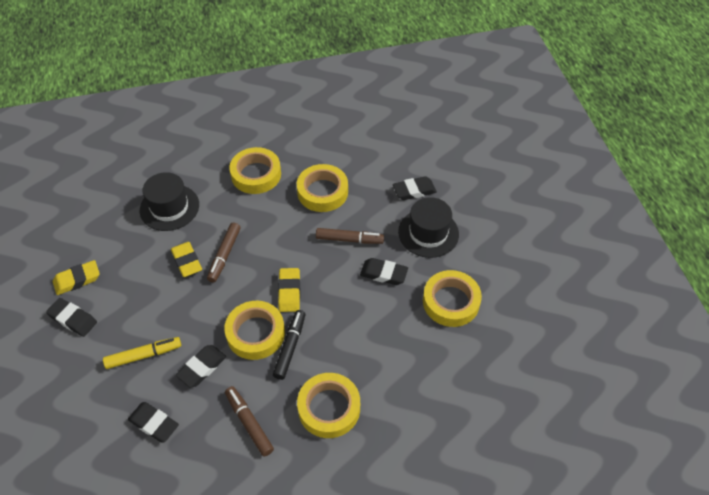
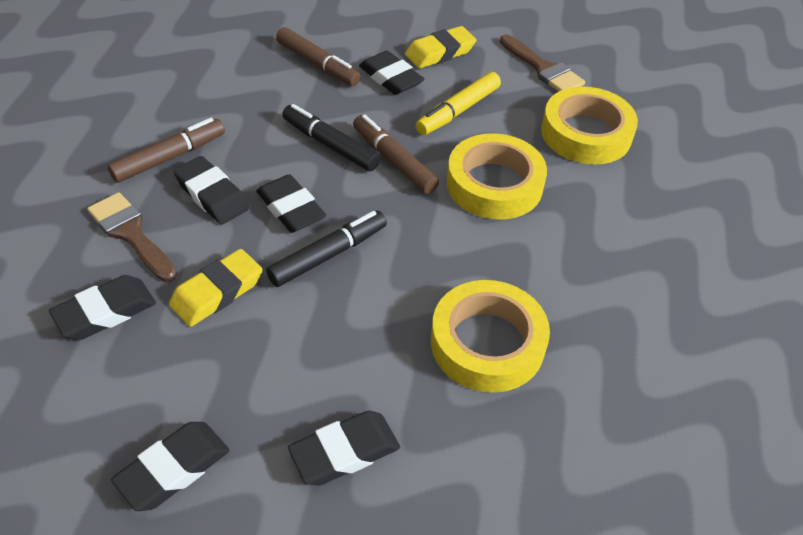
black eraser: 5 -> 6
black hat: 2 -> 0
black marker: 1 -> 2
brown brush: 0 -> 2
yellow eraser: 3 -> 2
yellow tape: 5 -> 3

